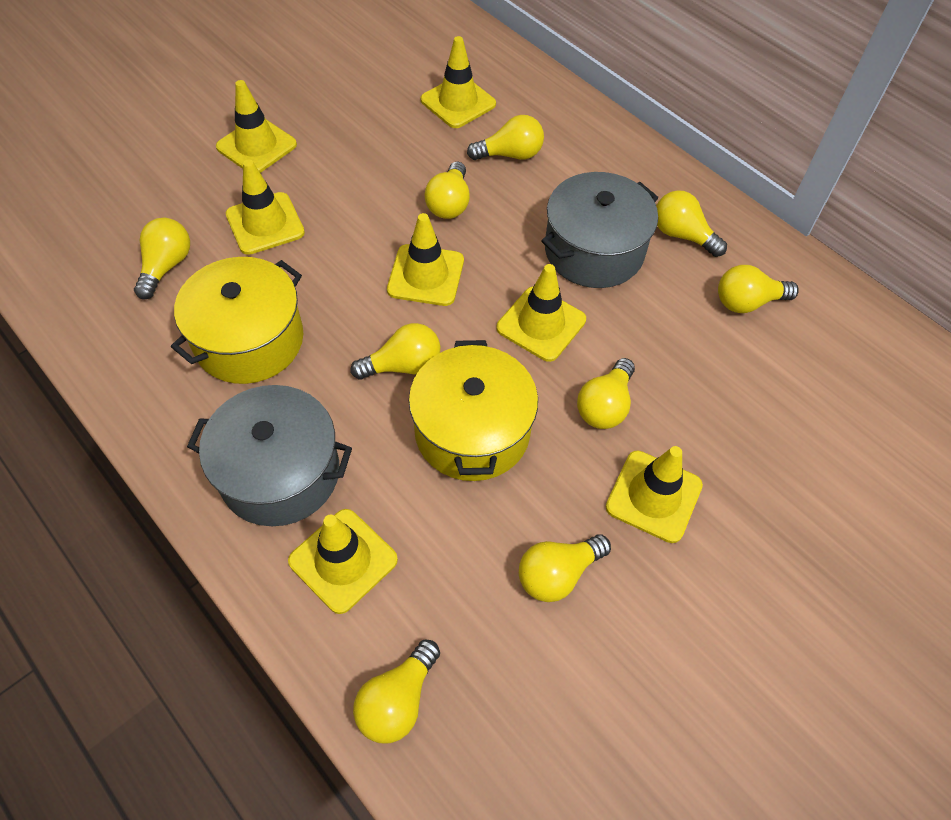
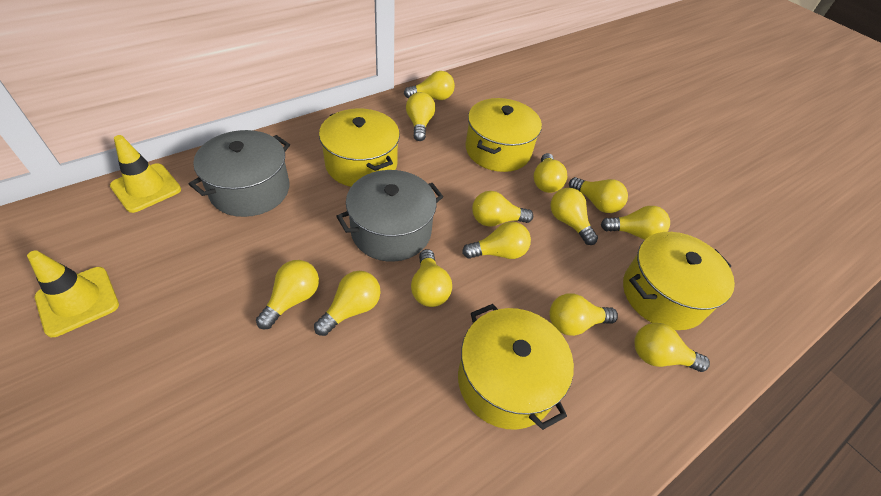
yellow light bulb: 9 -> 13
yellow pot: 2 -> 4
yellow traffic cone: 7 -> 2

